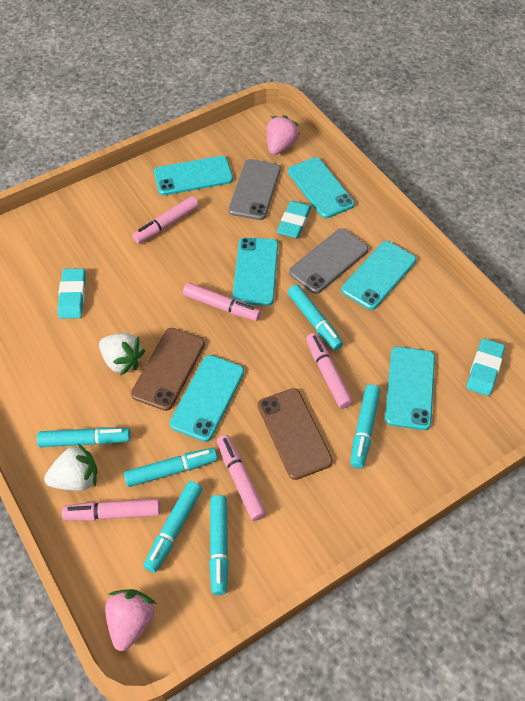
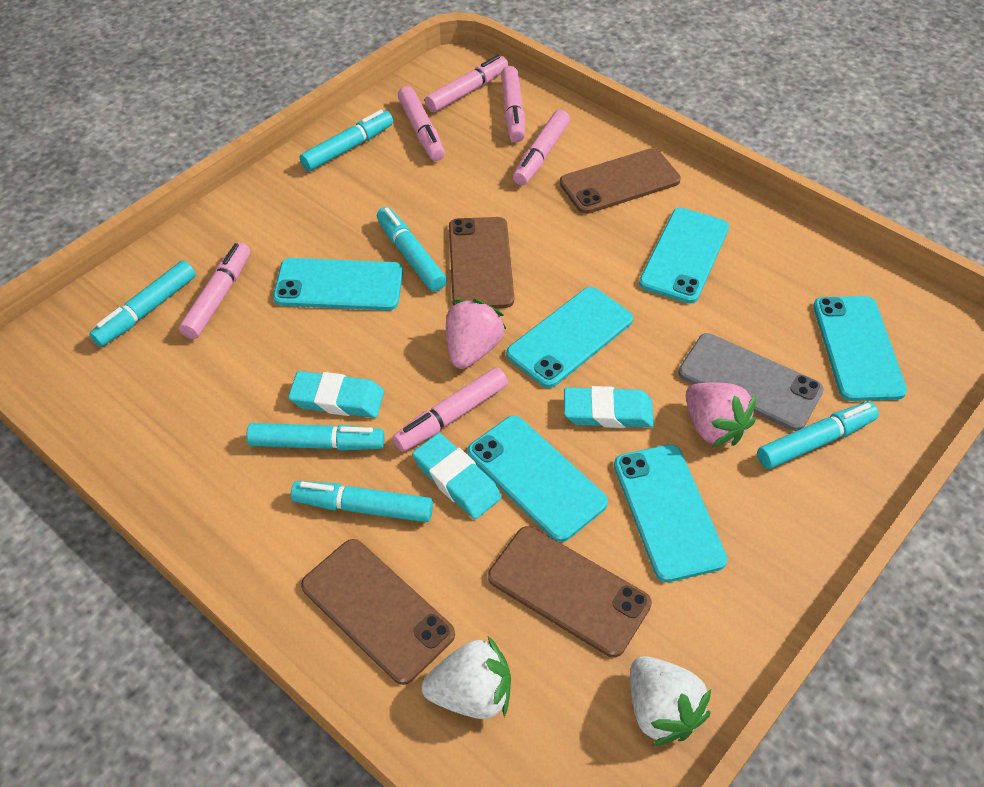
brown phone: 2 -> 4
grey phone: 2 -> 1
pink marker: 5 -> 6

